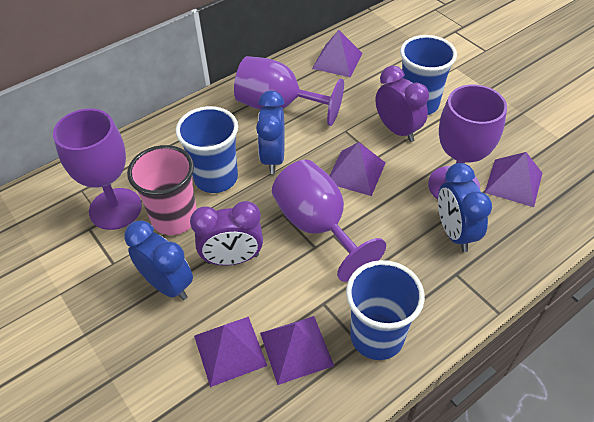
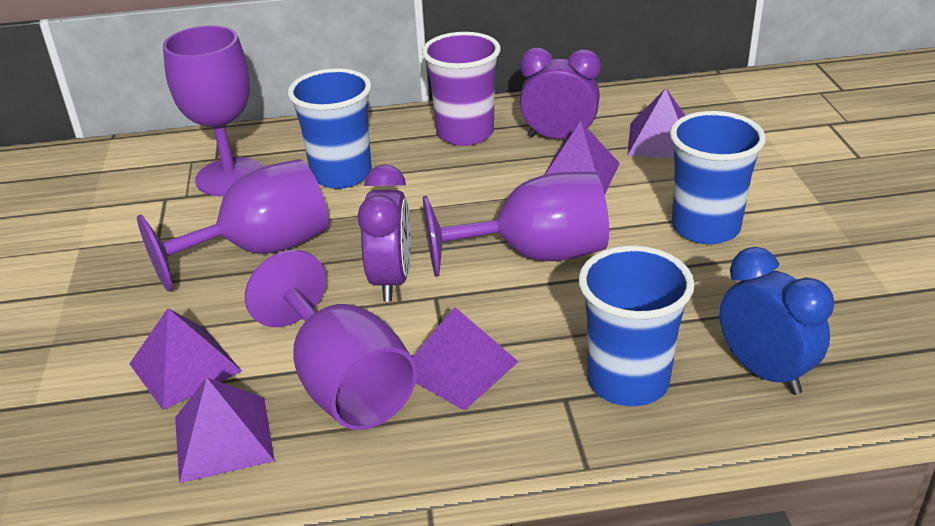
blue clock: 3 -> 1
pink cup: 1 -> 0
purple cup: 0 -> 1

